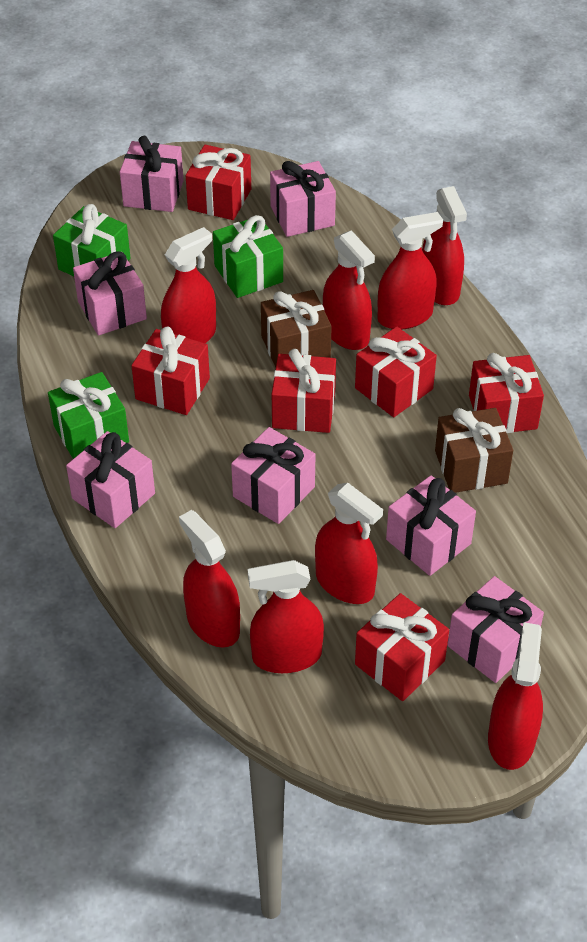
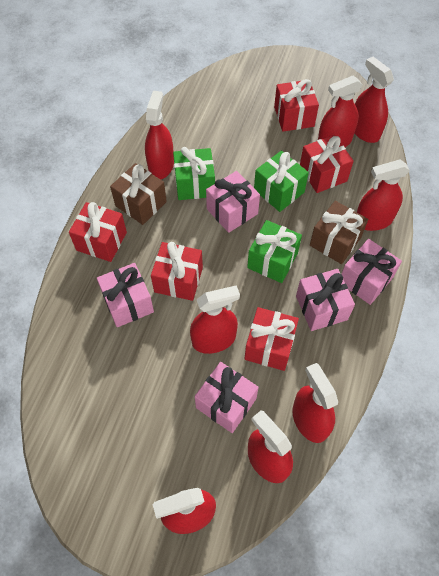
pink gift: 7 -> 5
red gift: 6 -> 5

